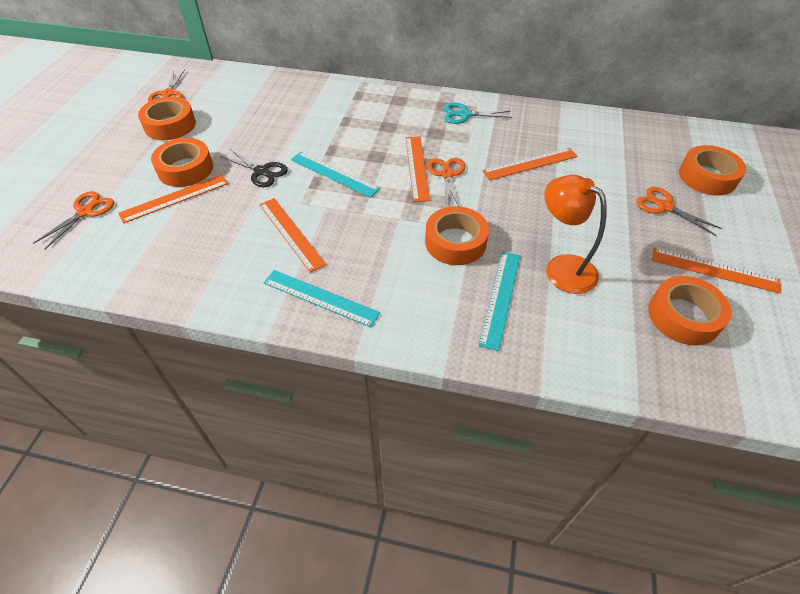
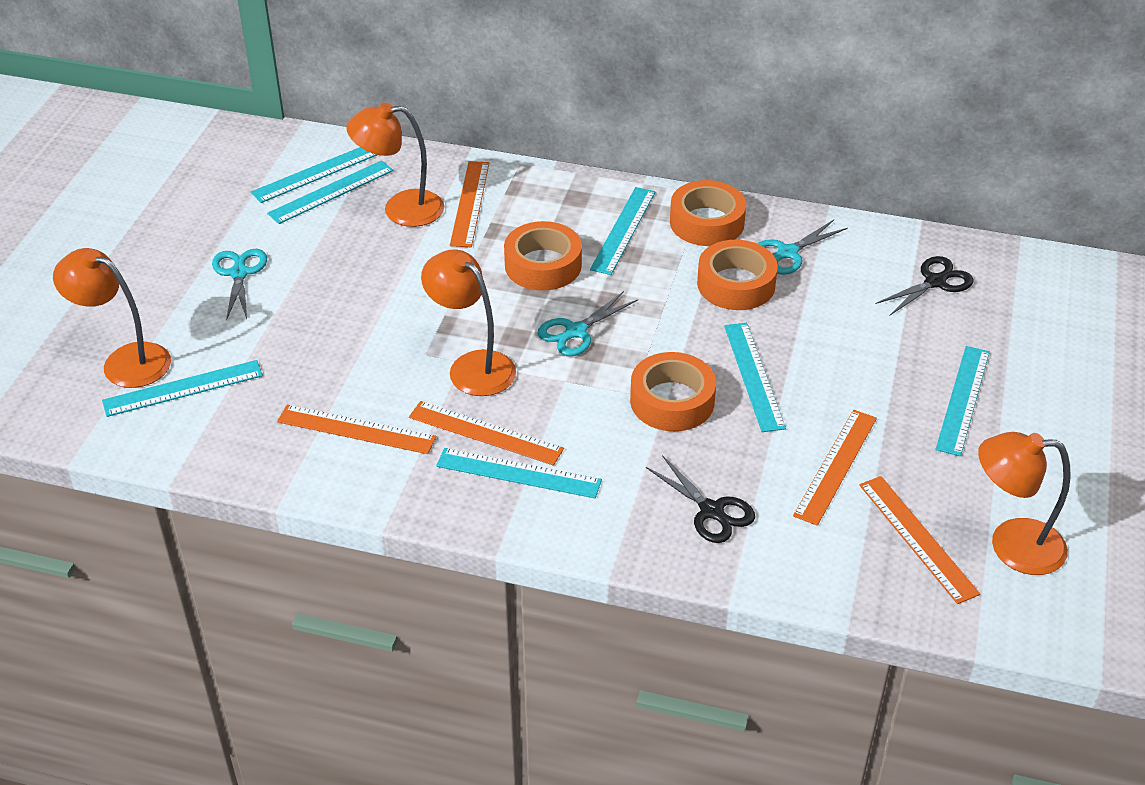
black scissors: 1 -> 2
orange lamp: 1 -> 4
orange scissors: 4 -> 0
orange tape: 5 -> 4
turquoise ruler: 3 -> 7
turquoise scissors: 1 -> 3

